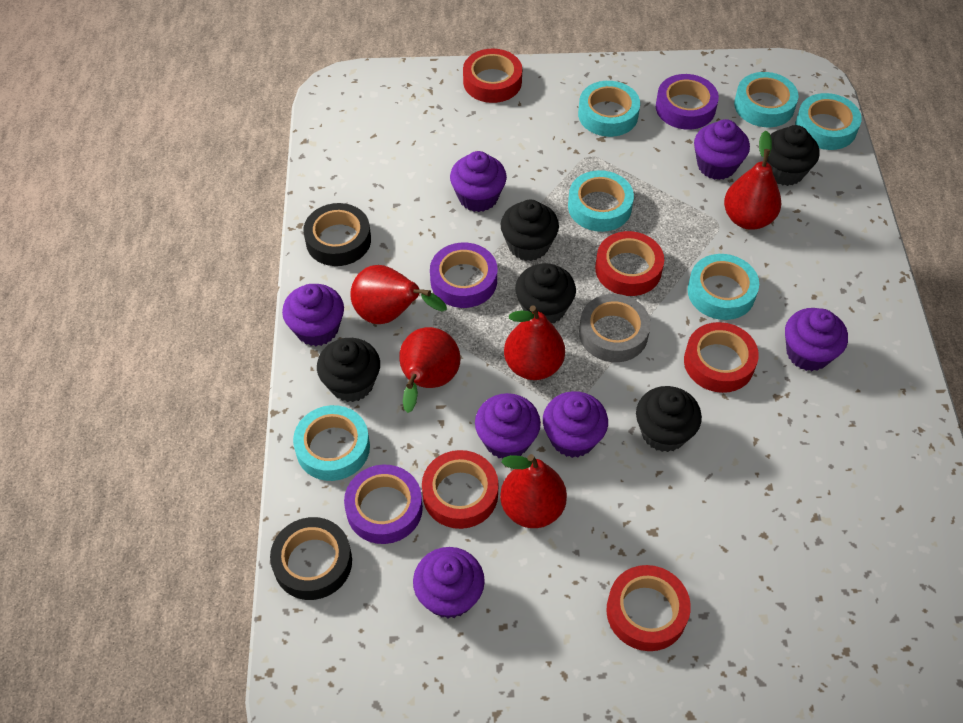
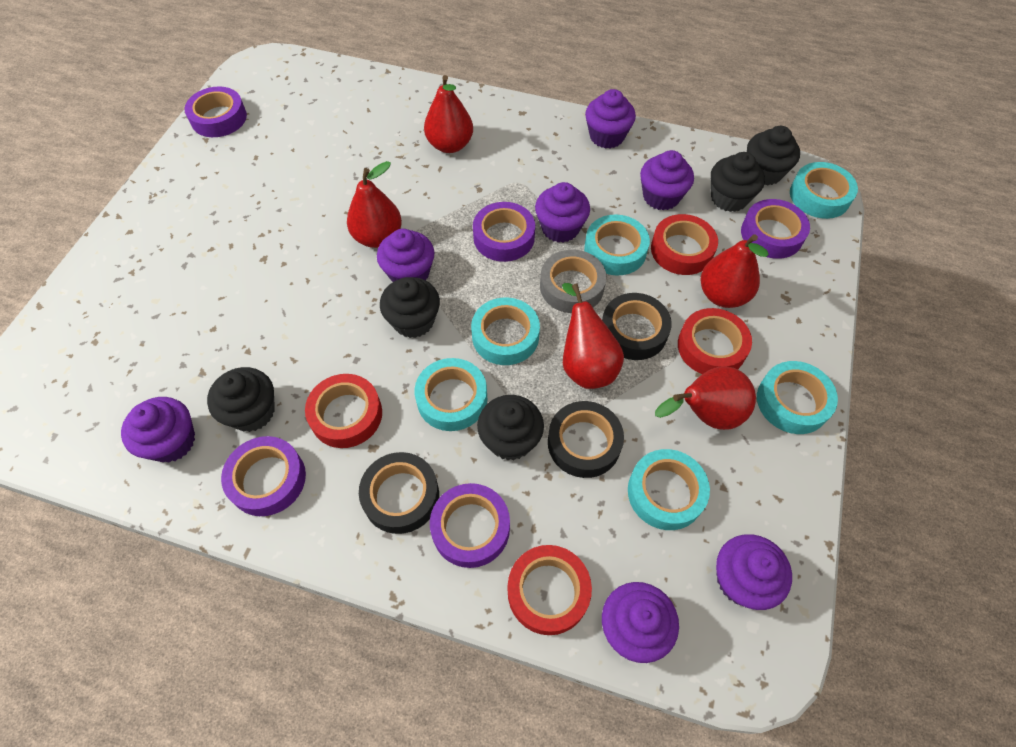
black tape: 2 -> 3
purple tape: 3 -> 5
red tape: 5 -> 4

